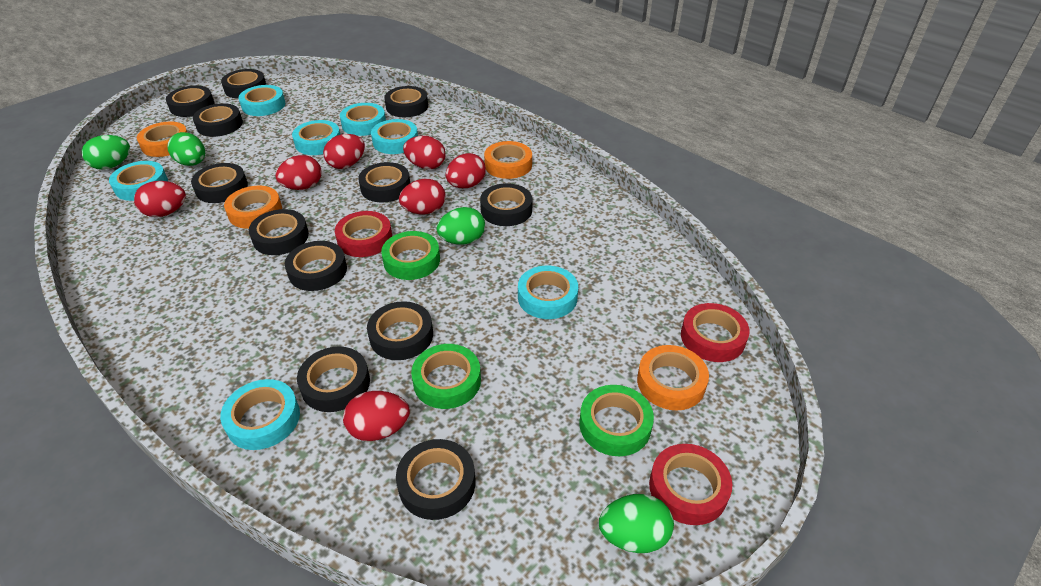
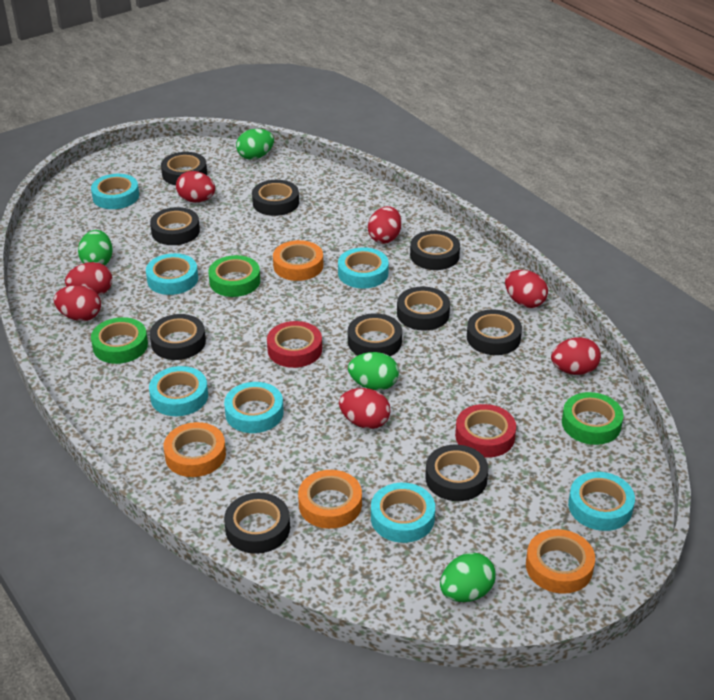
black tape: 12 -> 10
red tape: 3 -> 2

